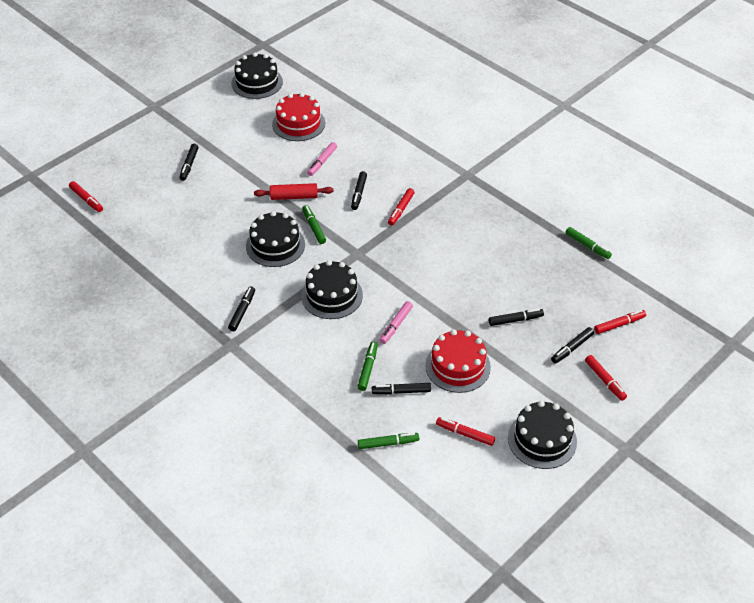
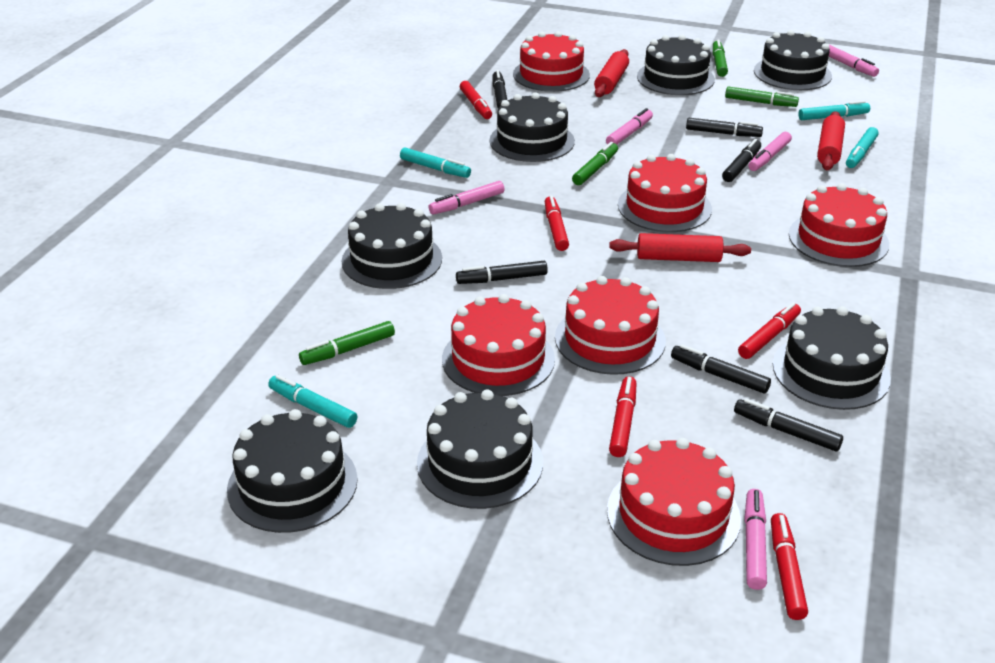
black cake: 4 -> 7
pink marker: 2 -> 5
red cake: 2 -> 6
red rolling pin: 1 -> 3
turquoise marker: 0 -> 4

